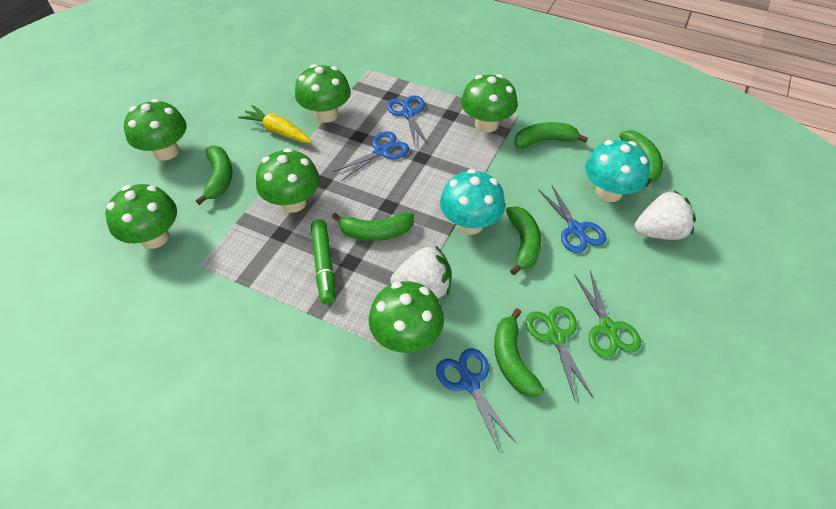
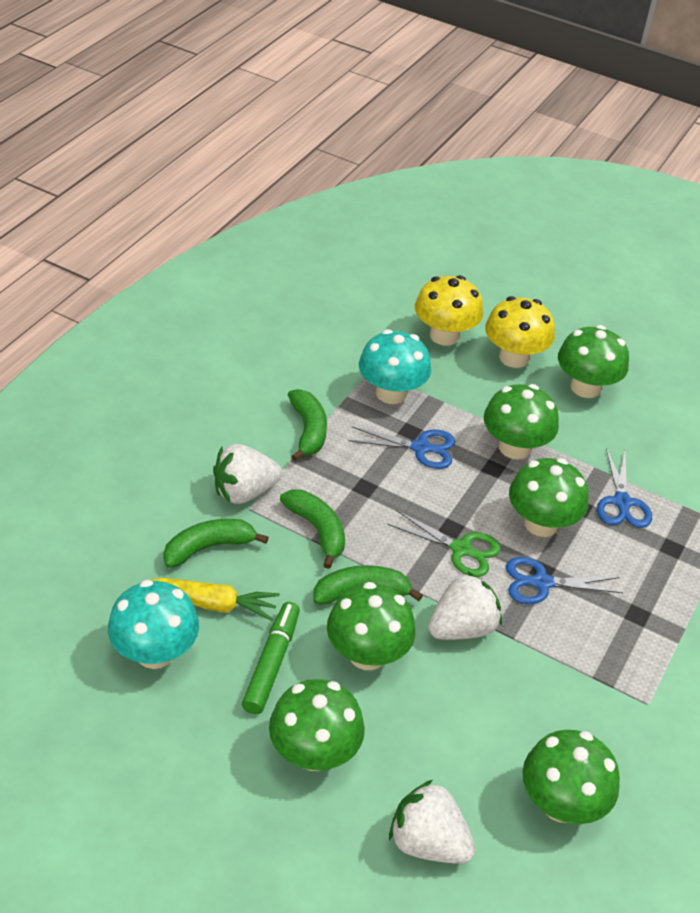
blue scissors: 4 -> 3
green banana: 6 -> 4
green scissors: 2 -> 1
white strawberry: 2 -> 3
yellow mushroom: 0 -> 2

